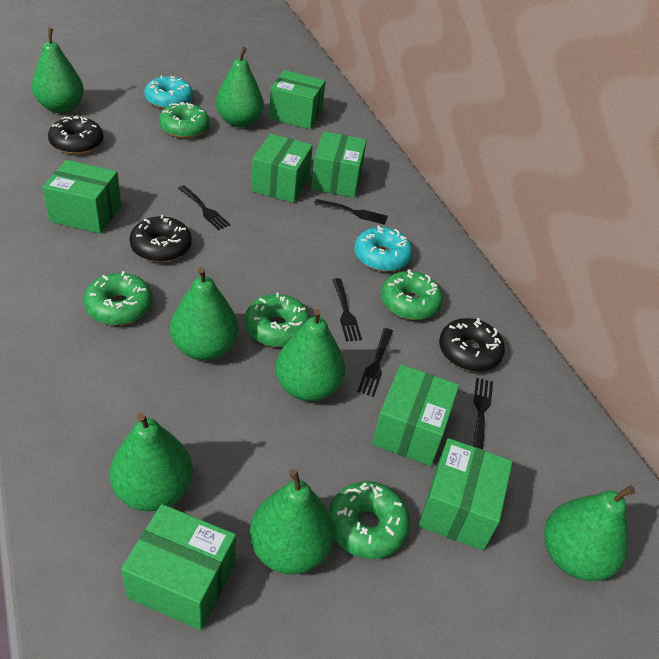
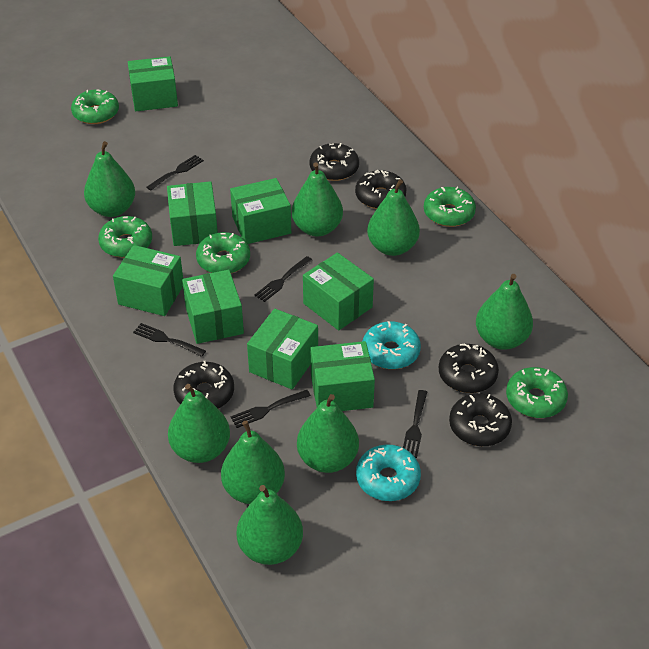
black donut: 3 -> 5
green box: 7 -> 8
green pear: 7 -> 8

